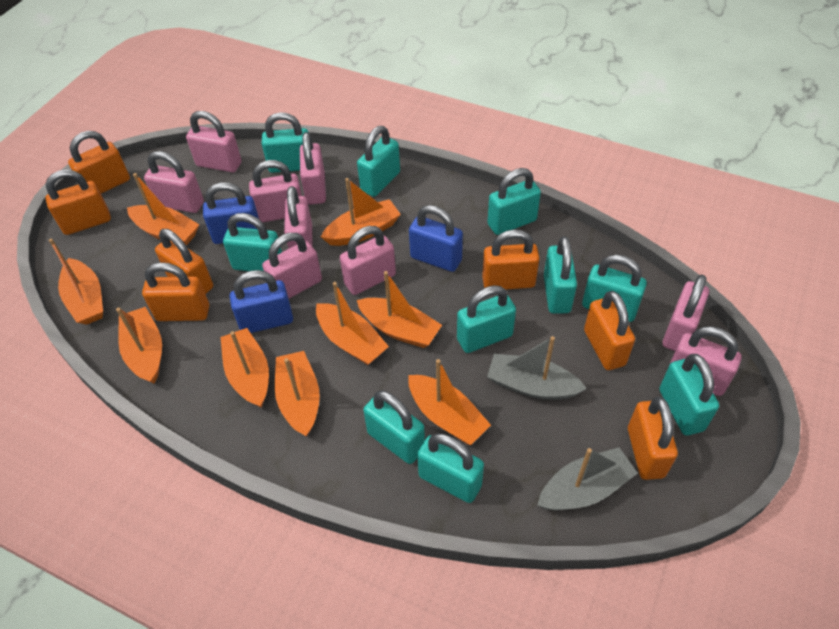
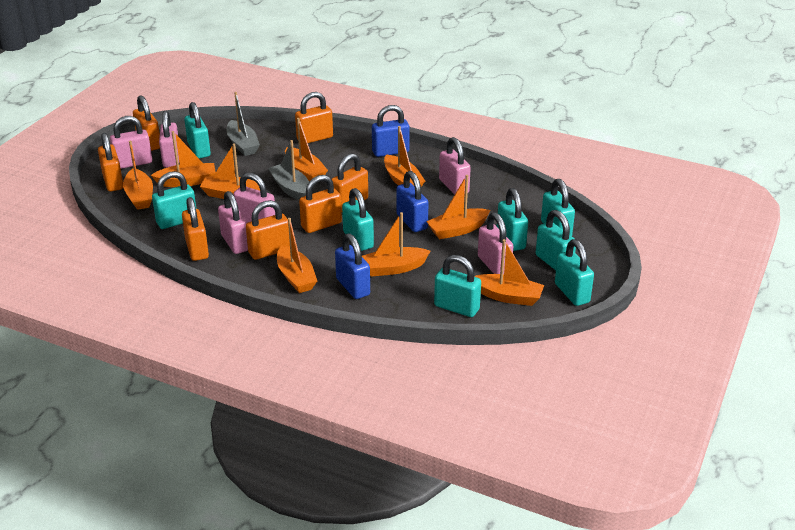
pink padlock: 9 -> 6
turquoise padlock: 10 -> 8

